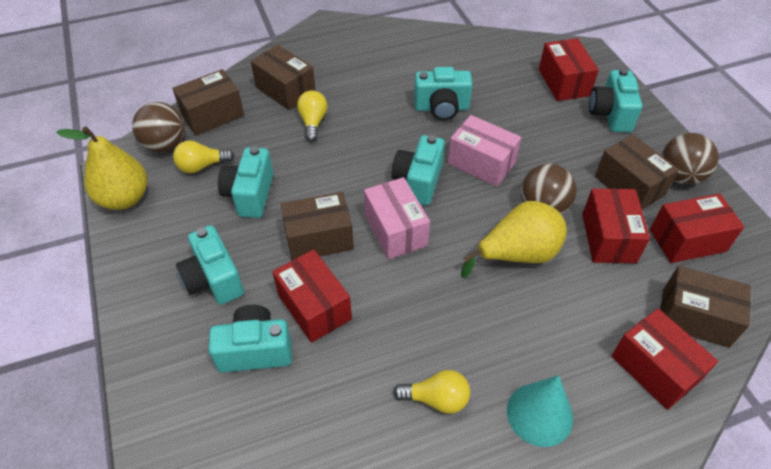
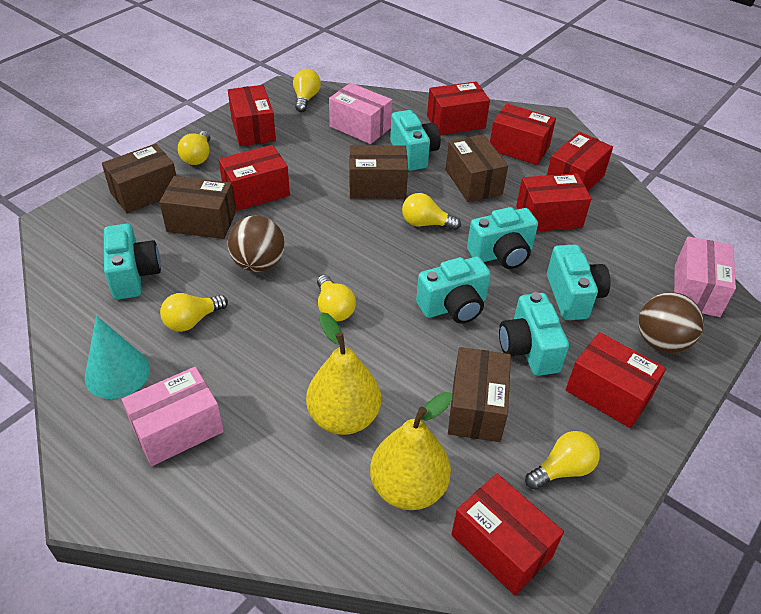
brown ball: 3 -> 2
pink box: 2 -> 3
red box: 5 -> 8
yellow light bulb: 3 -> 6

